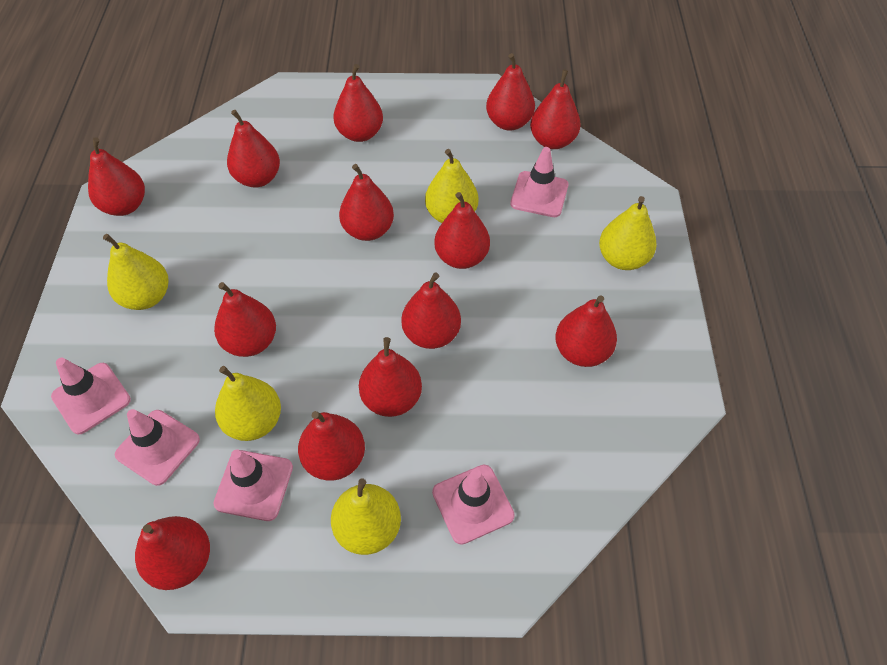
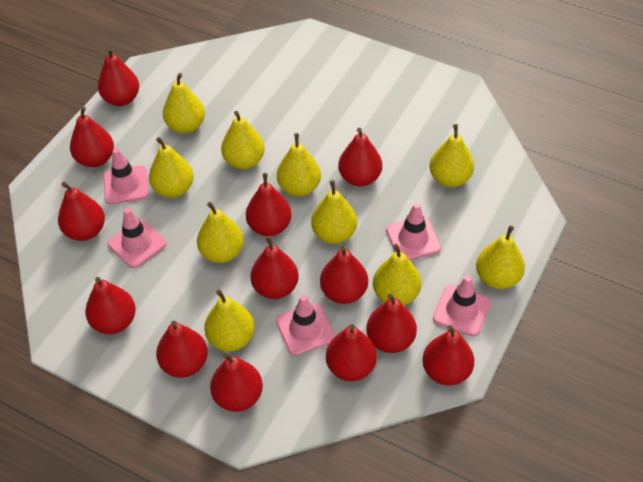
yellow pear: 5 -> 10

